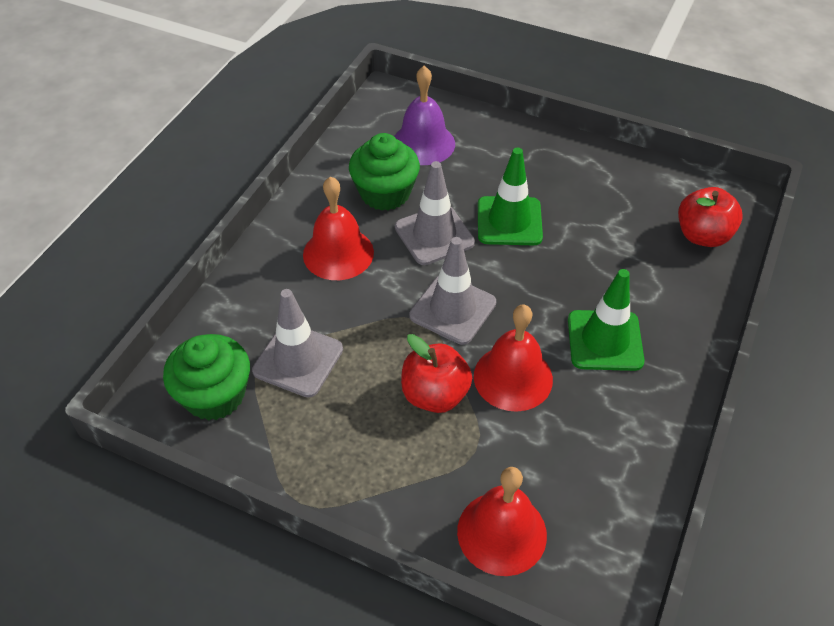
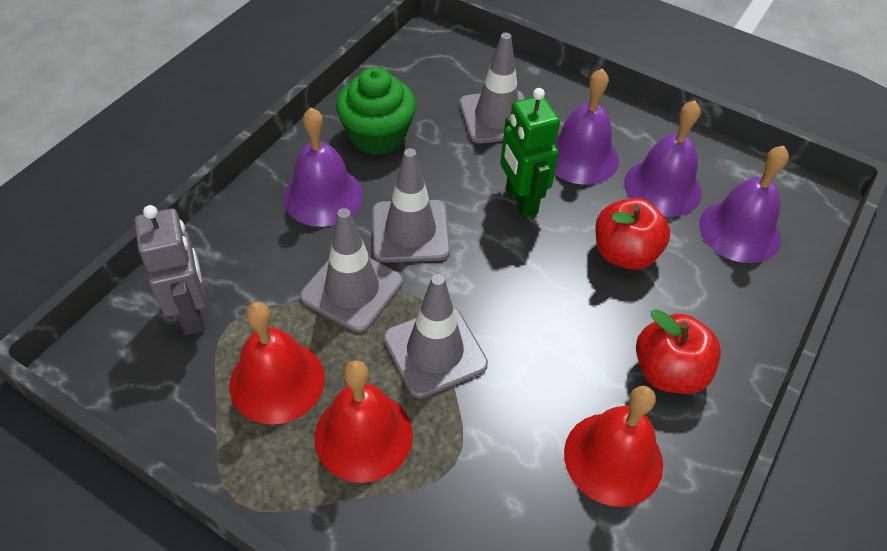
green cupcake: 2 -> 1
green robot: 0 -> 1
green traffic cone: 2 -> 0
grey robot: 0 -> 1
grey traffic cone: 3 -> 4
purple bell: 1 -> 4

